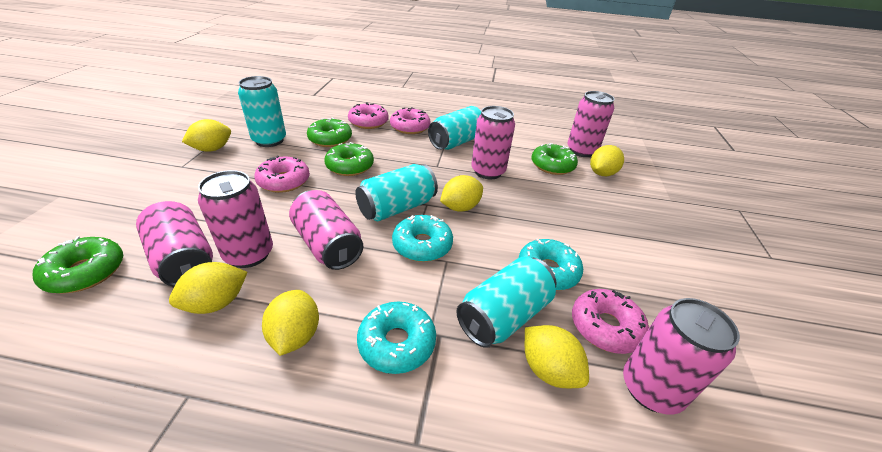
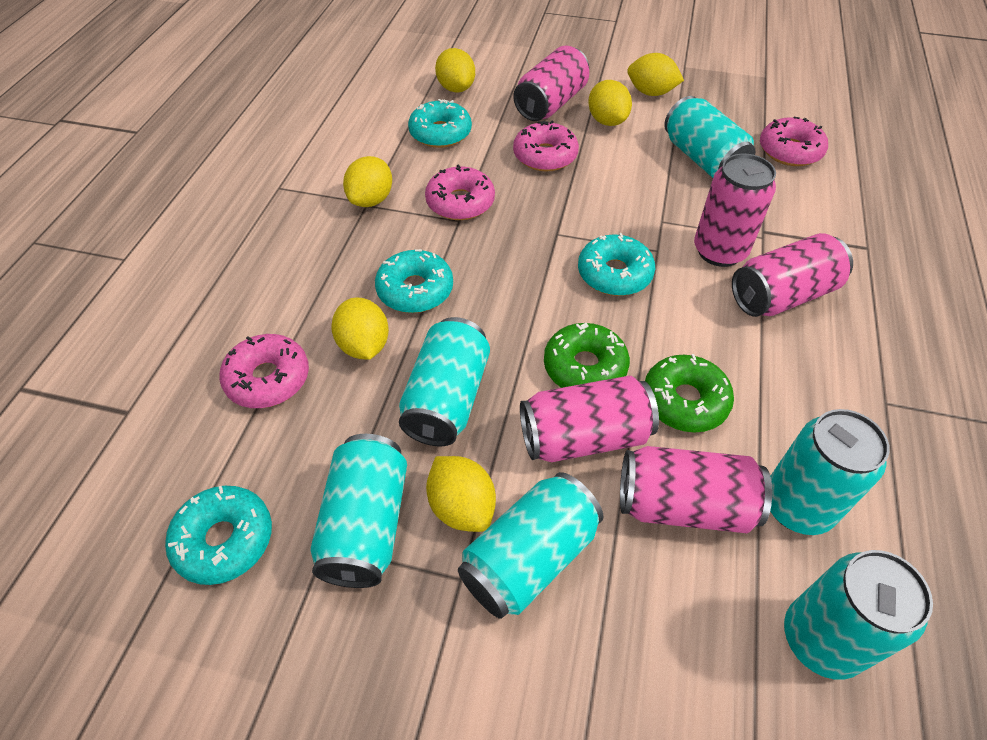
green donut: 4 -> 2
pink can: 6 -> 5
turquoise can: 4 -> 6
turquoise donut: 3 -> 4

